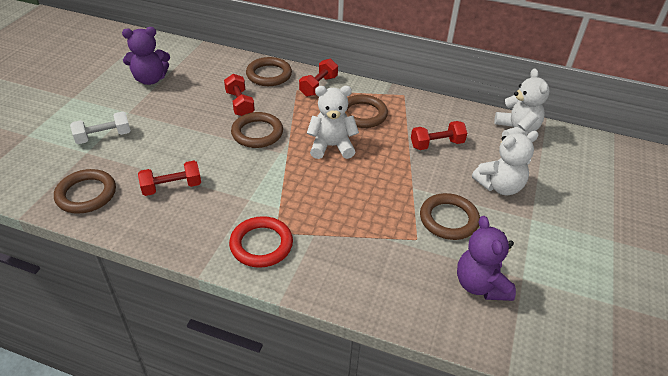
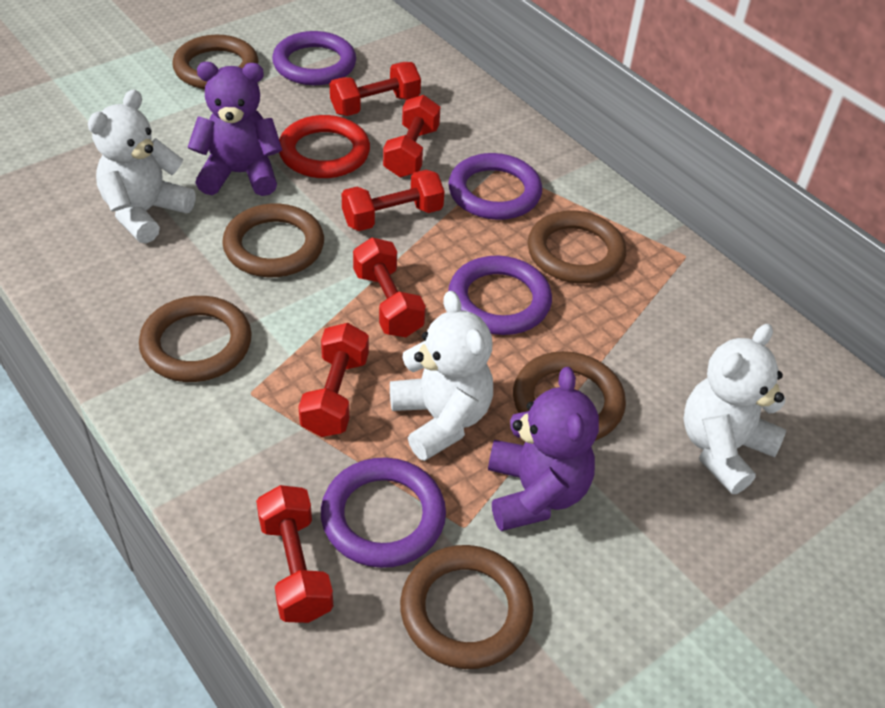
brown ring: 5 -> 6
purple ring: 0 -> 4
red dumbbell: 4 -> 6
white dumbbell: 1 -> 0

